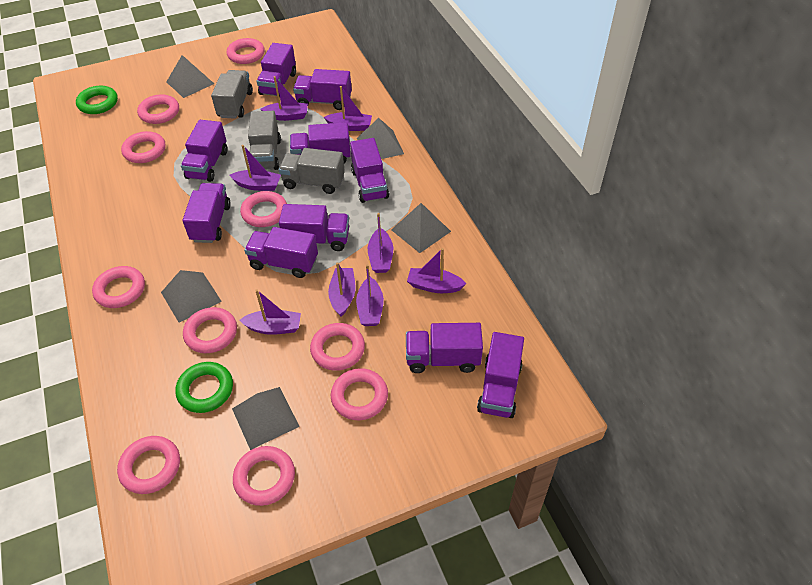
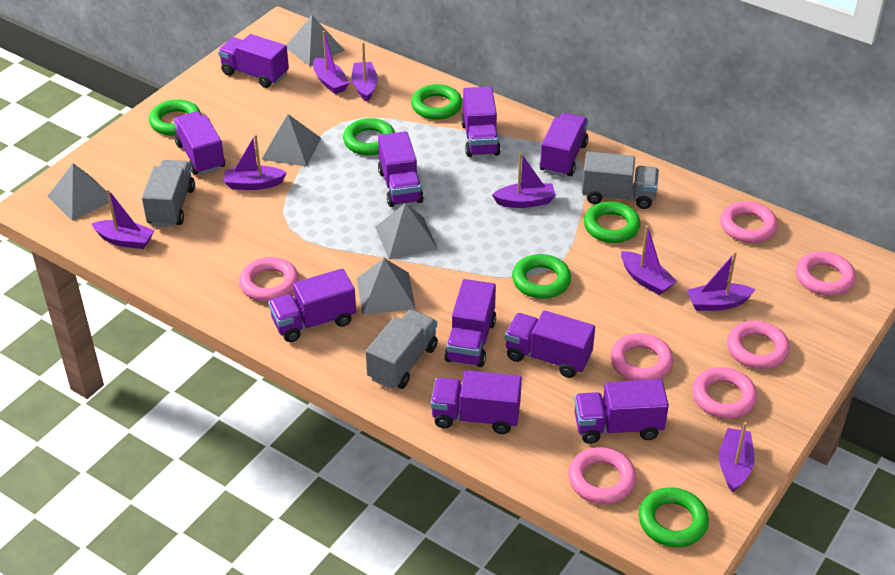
green ring: 2 -> 6
pink ring: 10 -> 7

